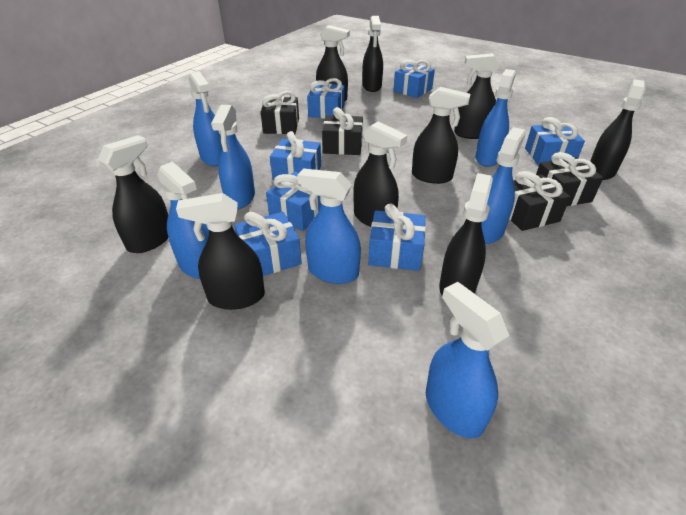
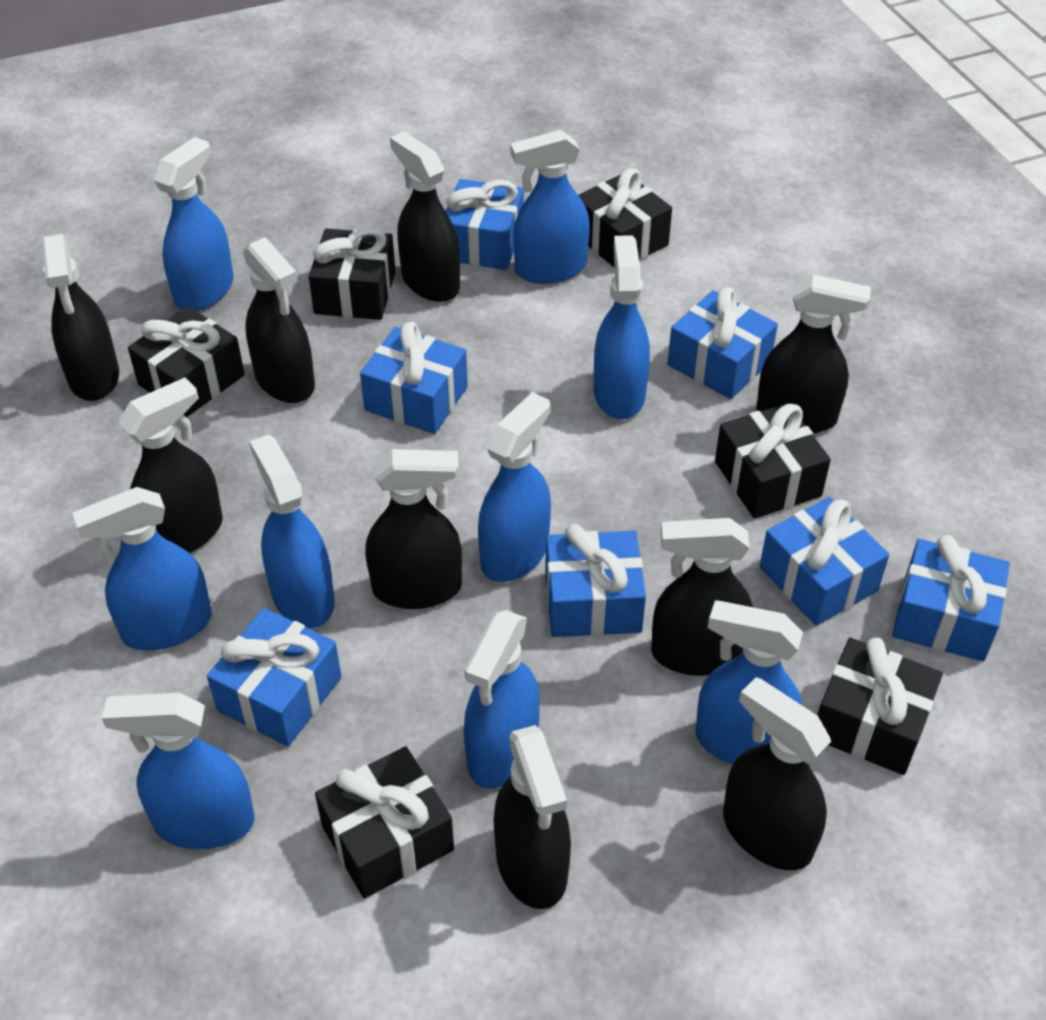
black gift: 4 -> 6
blue spray bottle: 7 -> 9

